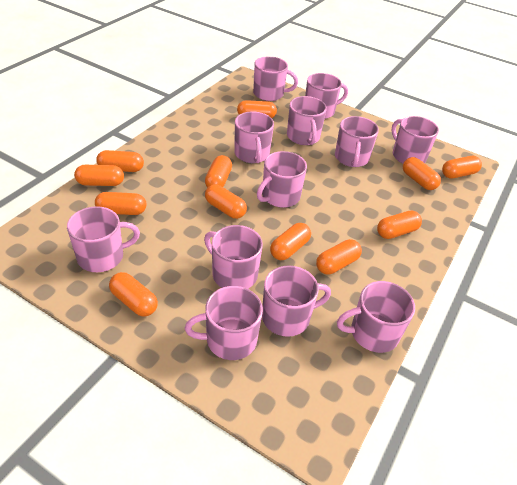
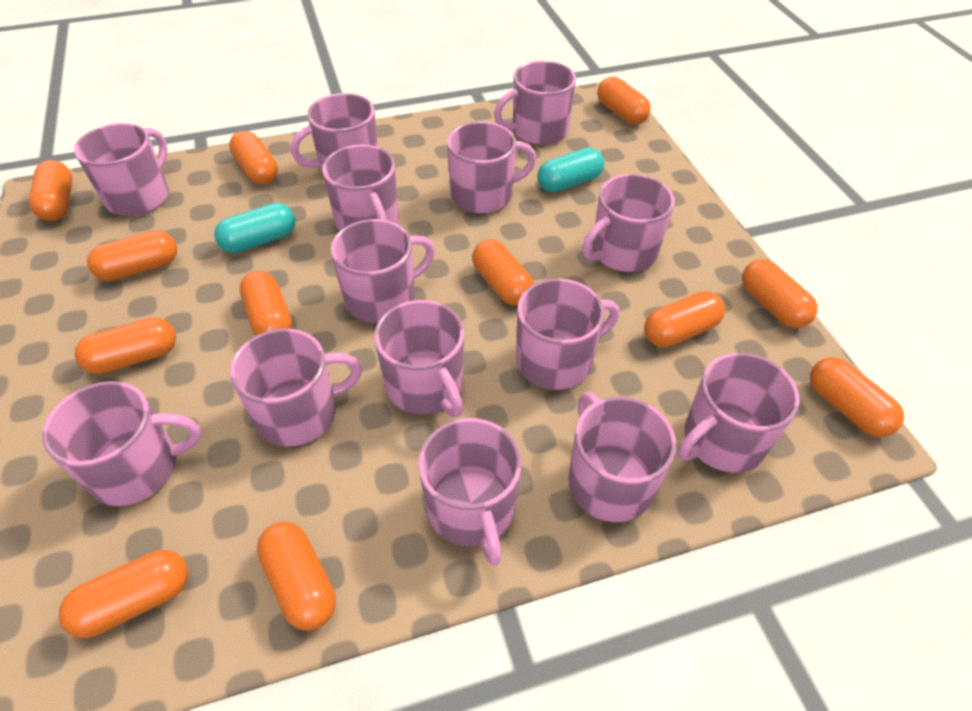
pink mug: 12 -> 14
turquoise capsule: 0 -> 2

